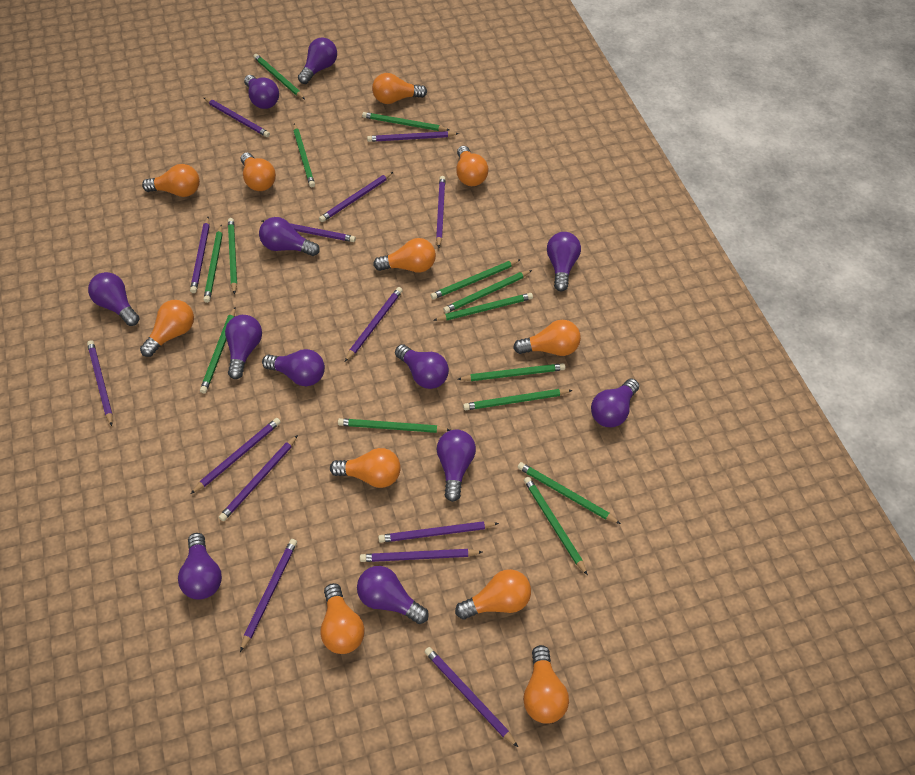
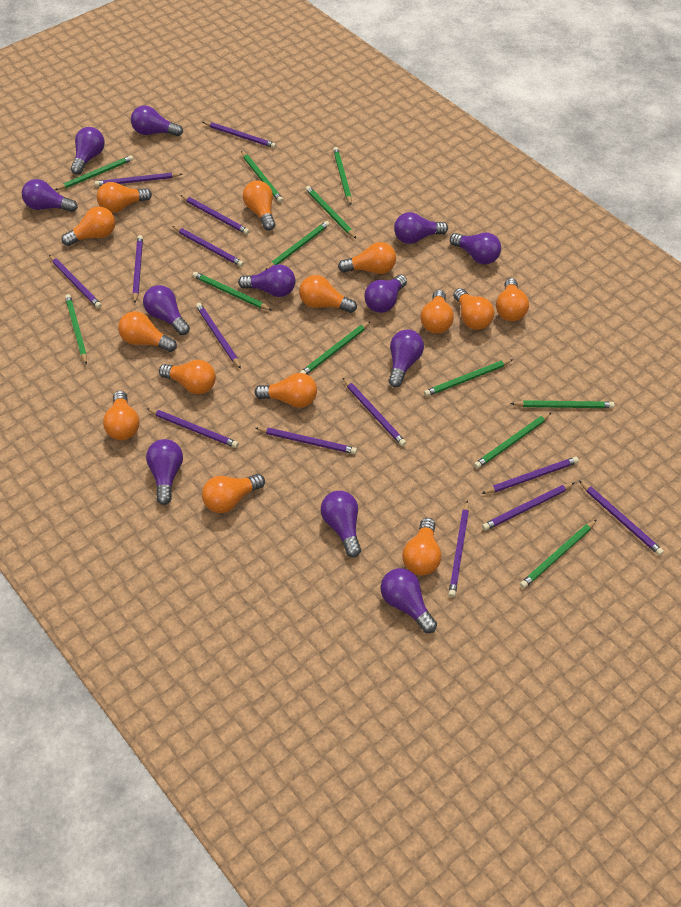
green pencil: 14 -> 12
orange light bulb: 11 -> 14

